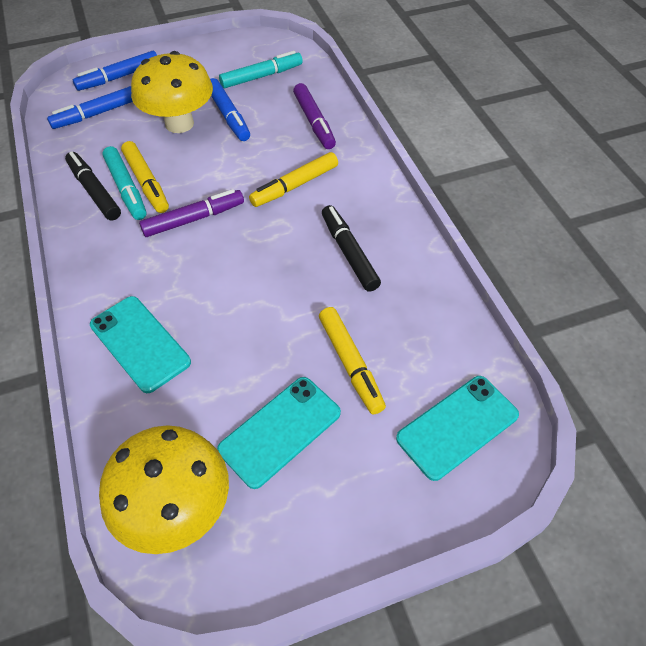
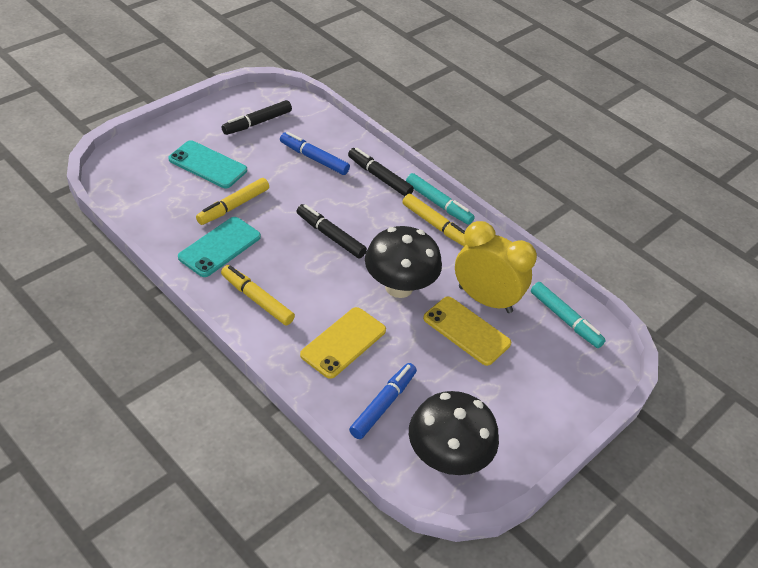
black marker: 2 -> 3
black mushroom: 0 -> 2
blue marker: 3 -> 2
purple marker: 2 -> 0
turquoise phone: 3 -> 2
yellow clock: 0 -> 1
yellow mushroom: 2 -> 0
yellow phone: 0 -> 2

